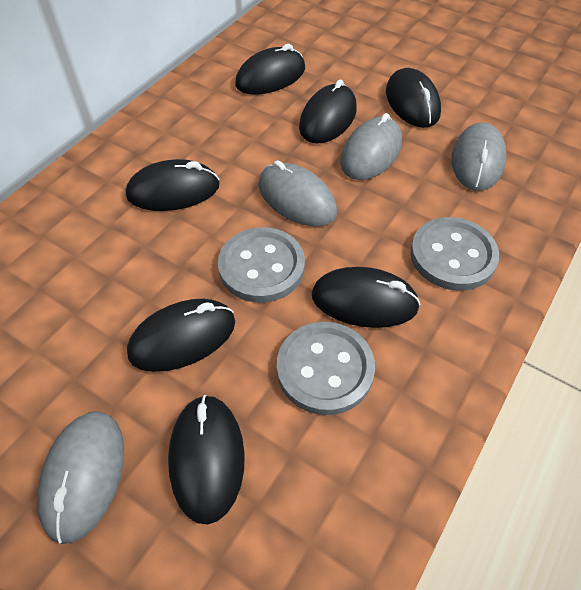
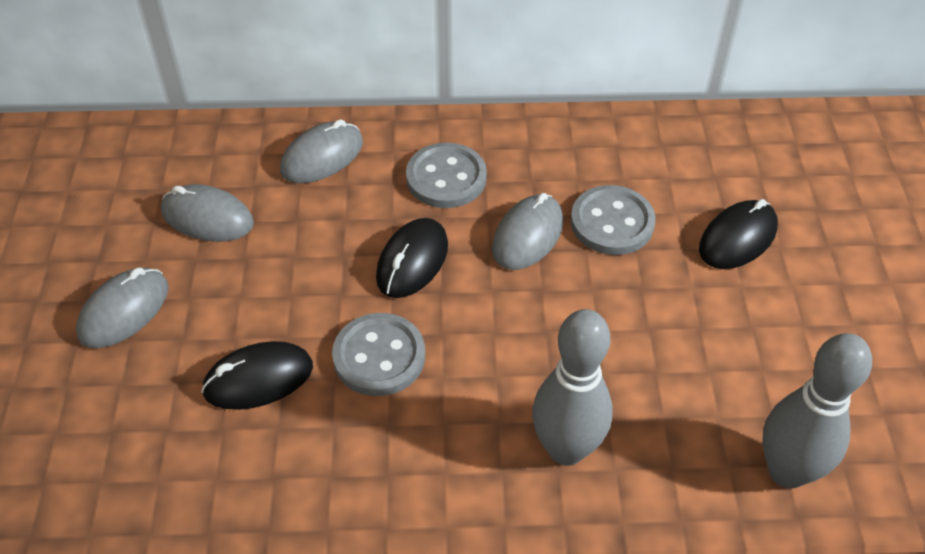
black mouse: 7 -> 3
grey bowling pin: 0 -> 2

